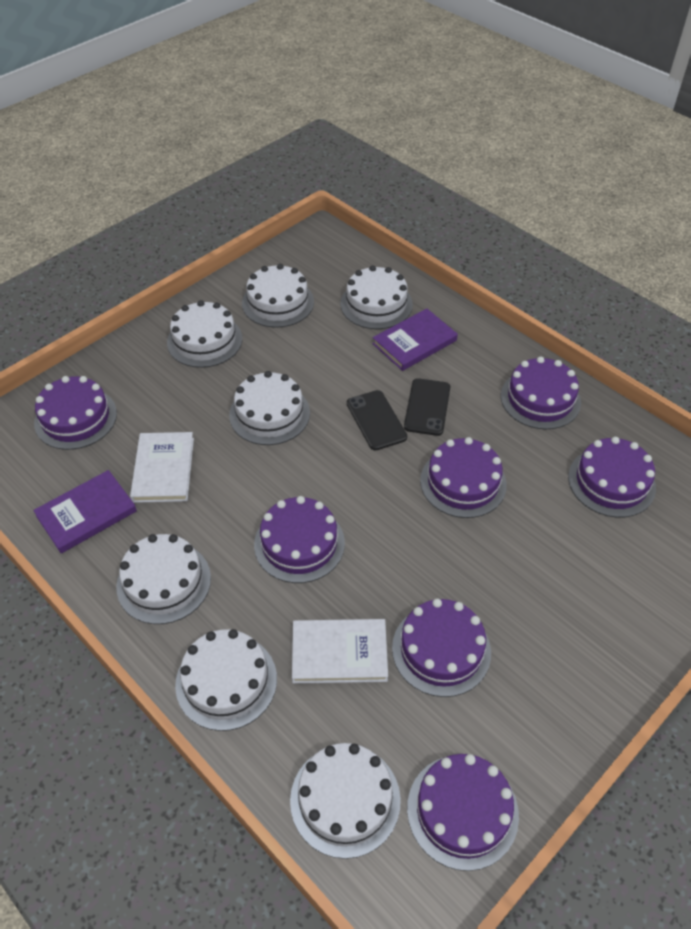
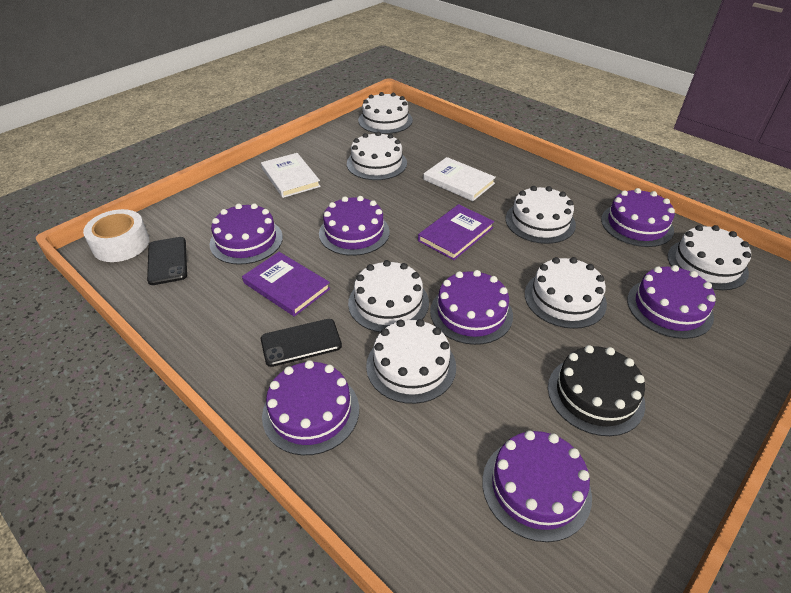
black cake: 0 -> 1
white tape: 0 -> 1

